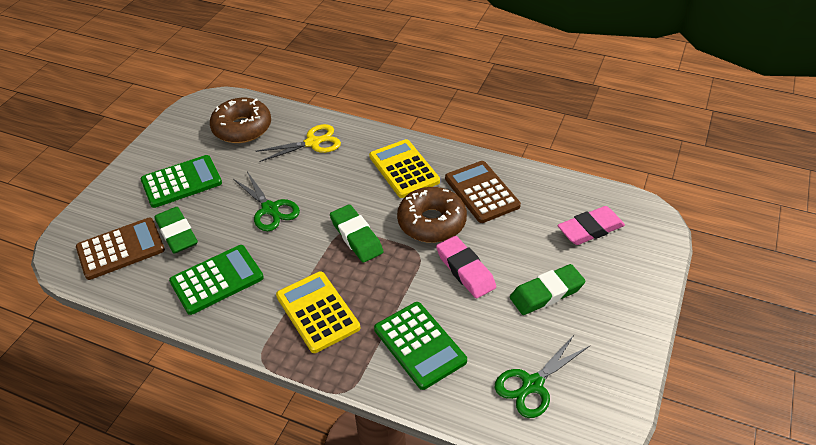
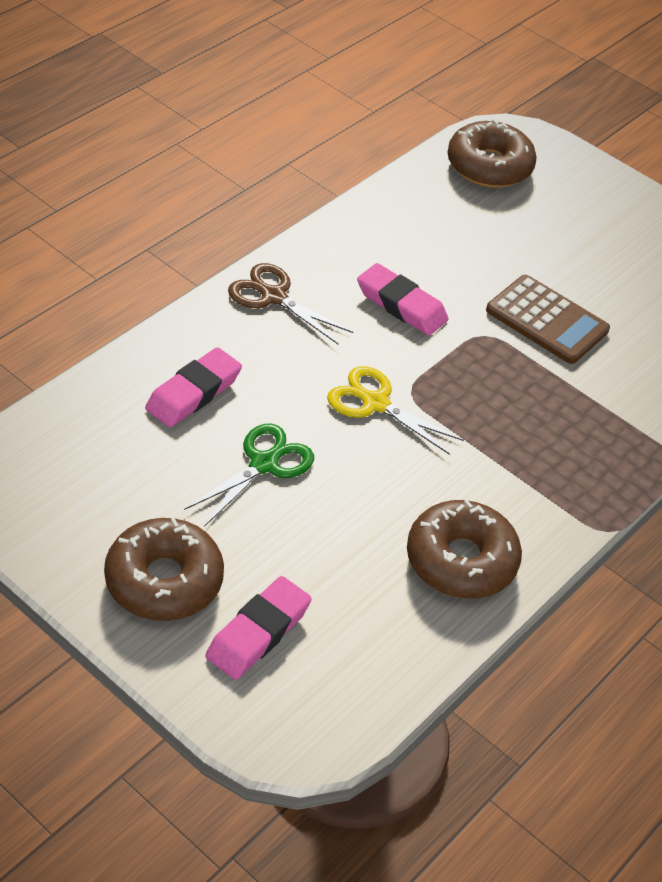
brown calculator: 2 -> 1
brown donut: 2 -> 3
brown scissors: 0 -> 1
green calculator: 3 -> 0
green eraser: 3 -> 0
green scissors: 2 -> 1
pink eraser: 2 -> 3
yellow calculator: 2 -> 0

